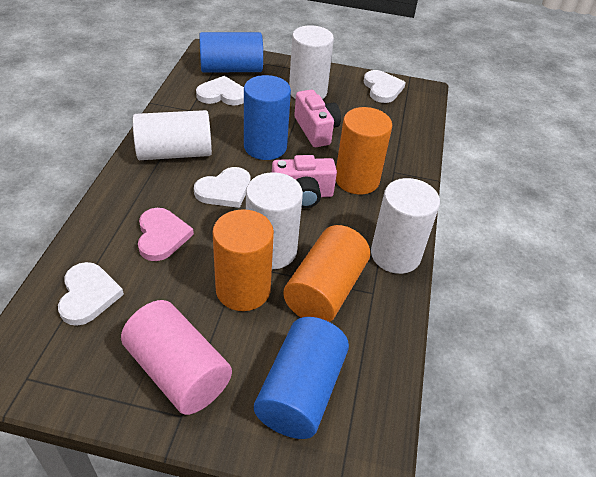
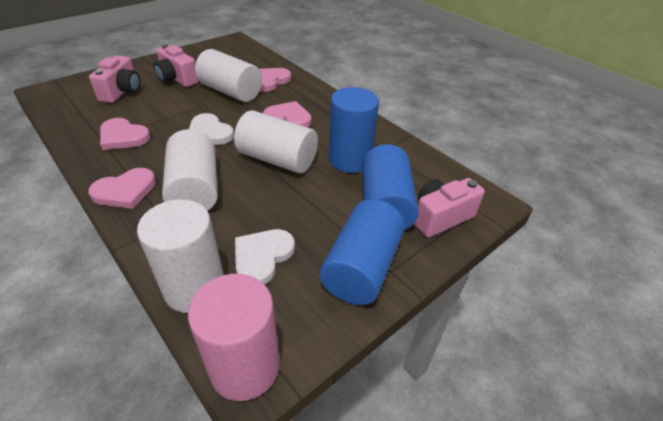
orange cylinder: 3 -> 0
pink camera: 2 -> 3
pink heart: 1 -> 4
white heart: 4 -> 2

